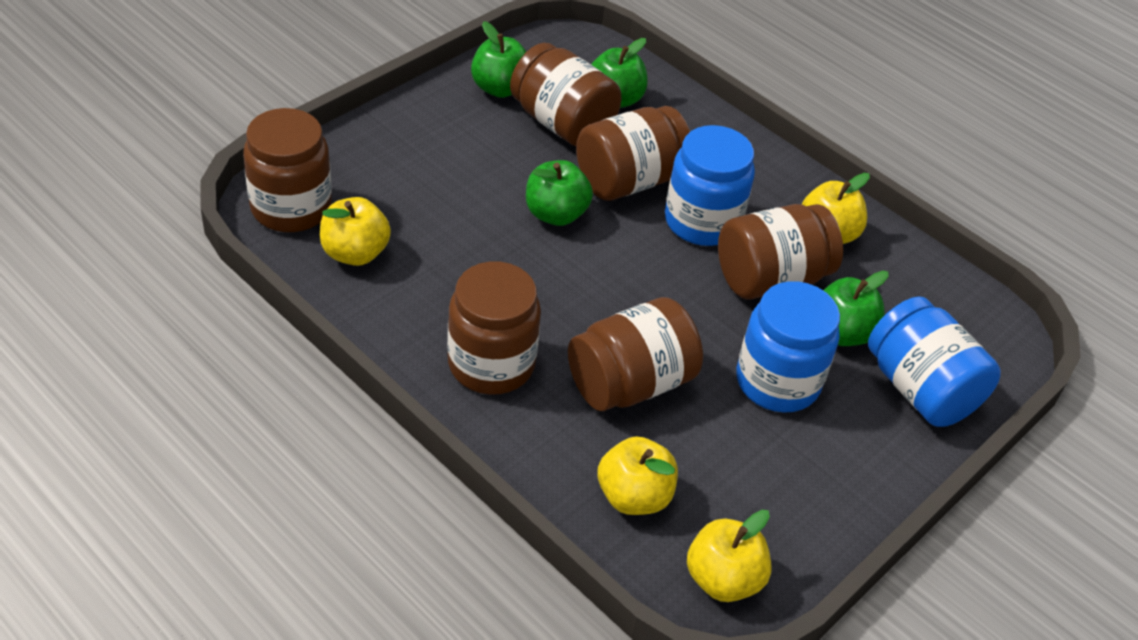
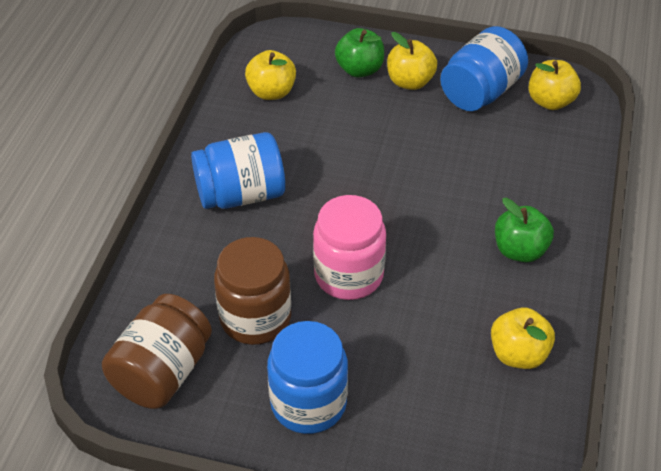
brown jar: 6 -> 2
green apple: 4 -> 2
pink jar: 0 -> 1

